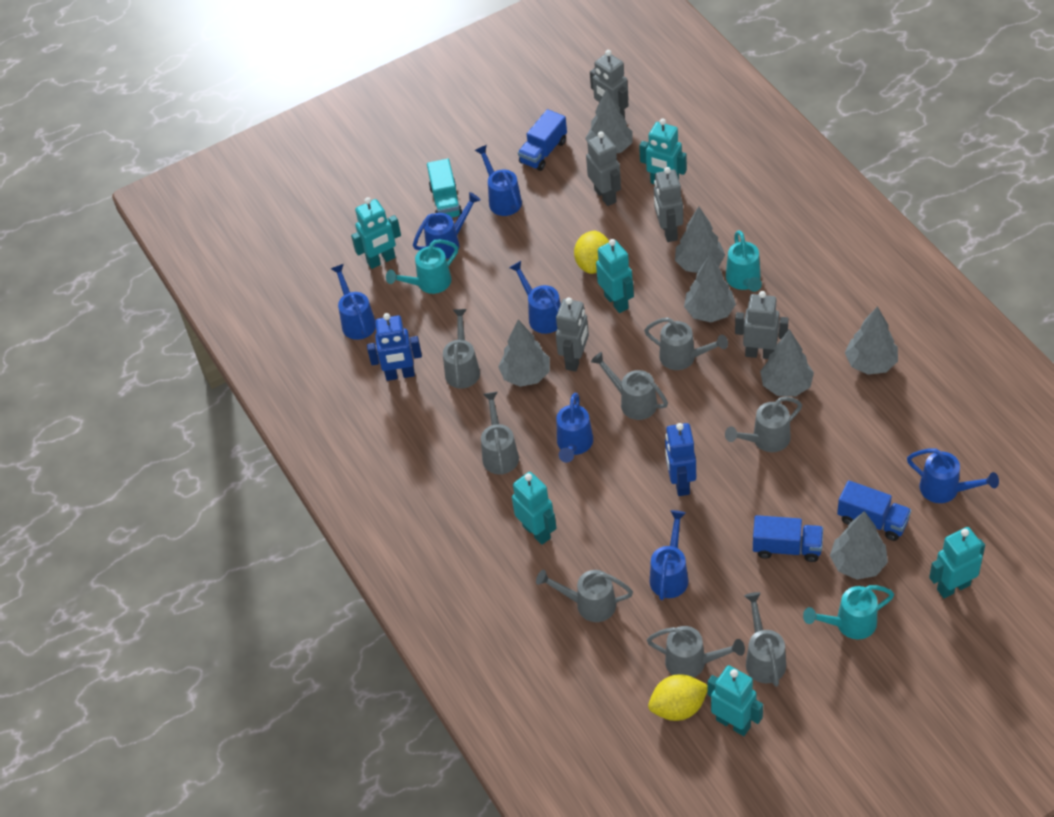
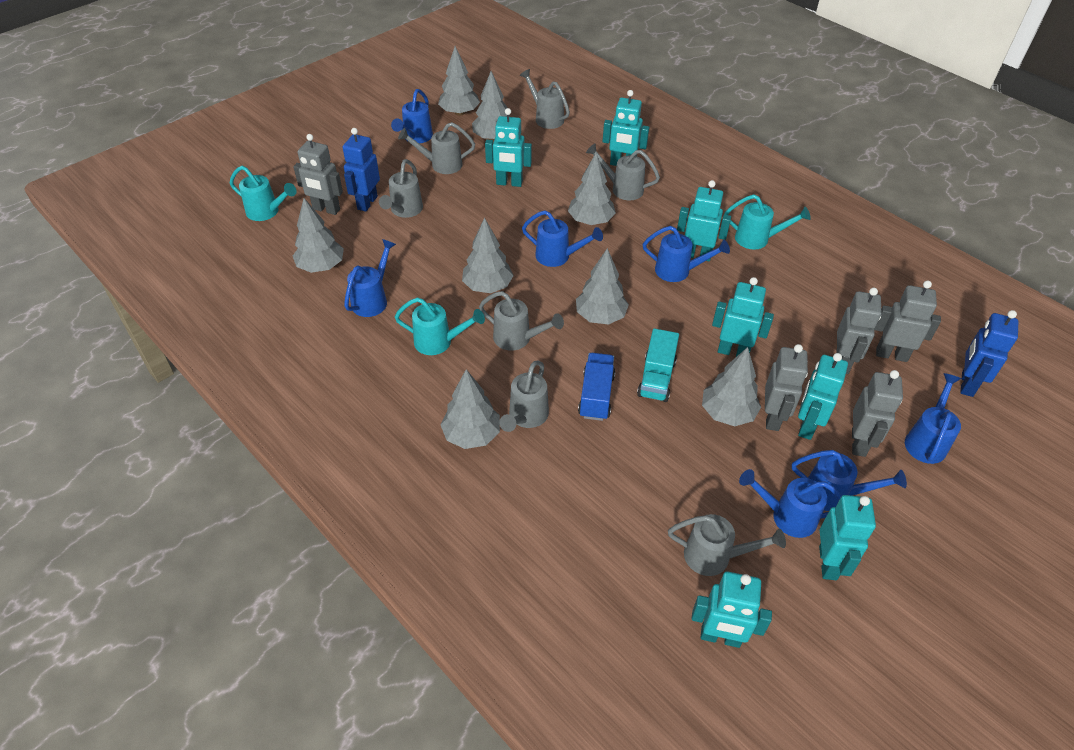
blue truck: 3 -> 1
grey tree: 7 -> 8
grey watering can: 8 -> 7
turquoise robot: 6 -> 7
yellow lemon: 2 -> 0

